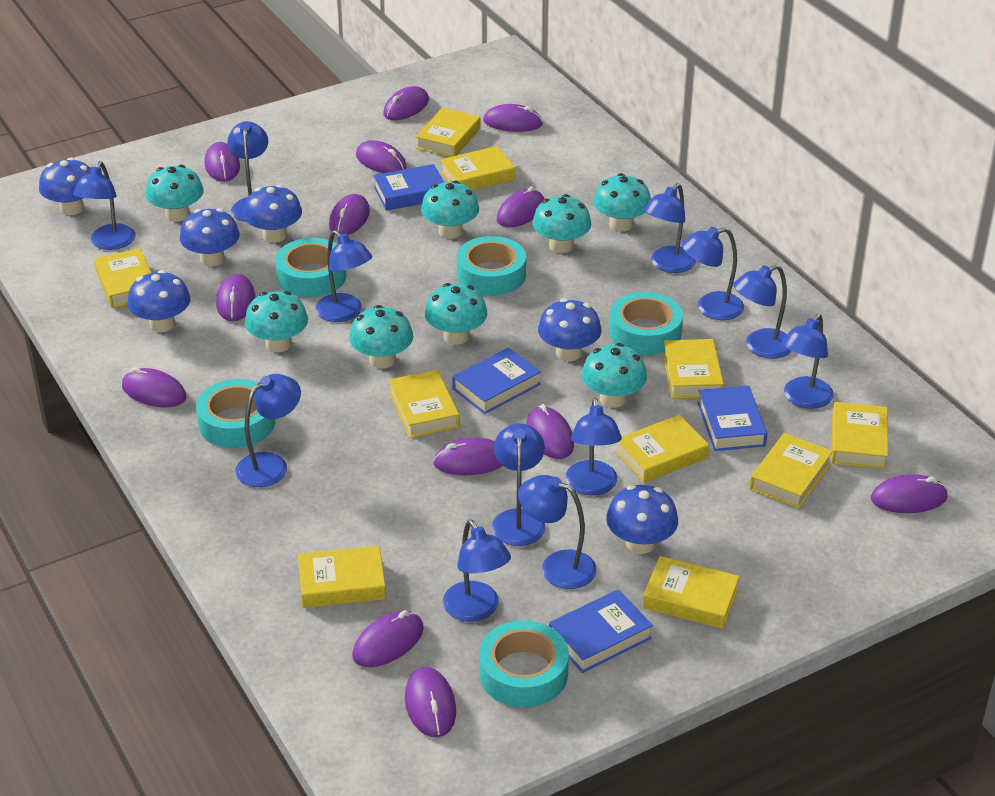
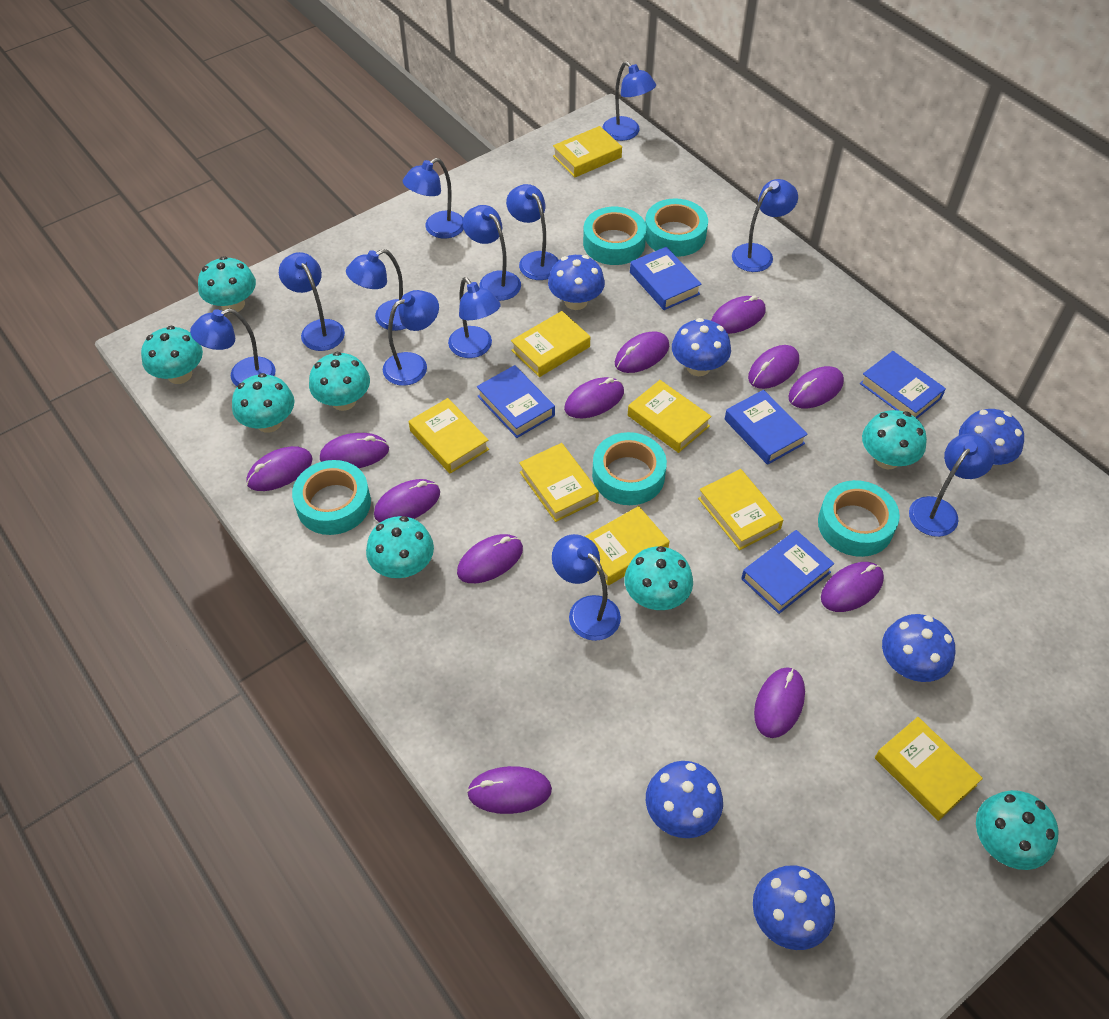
blue book: 4 -> 5
purple mouse: 13 -> 12
yellow book: 10 -> 8

